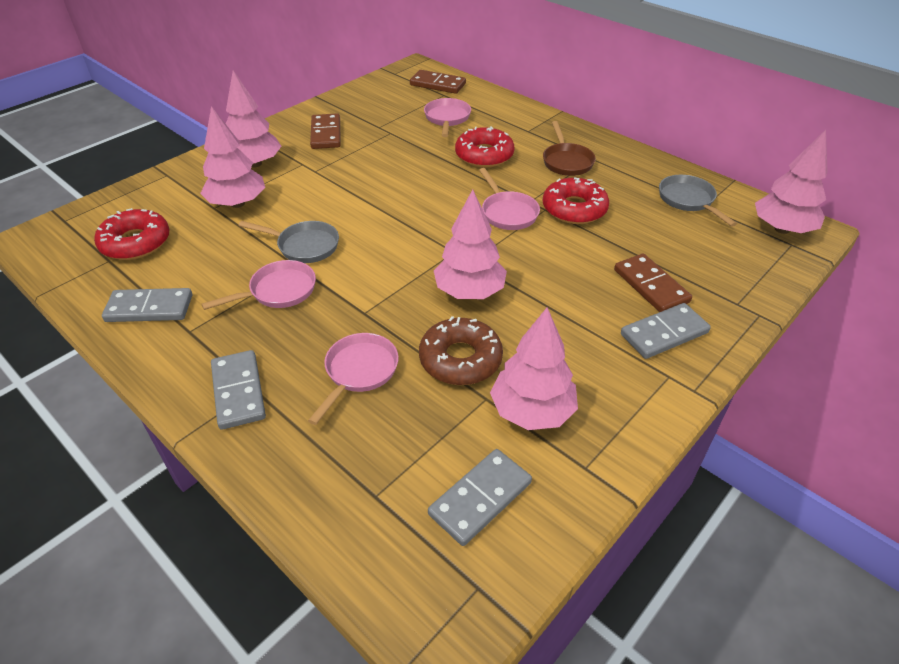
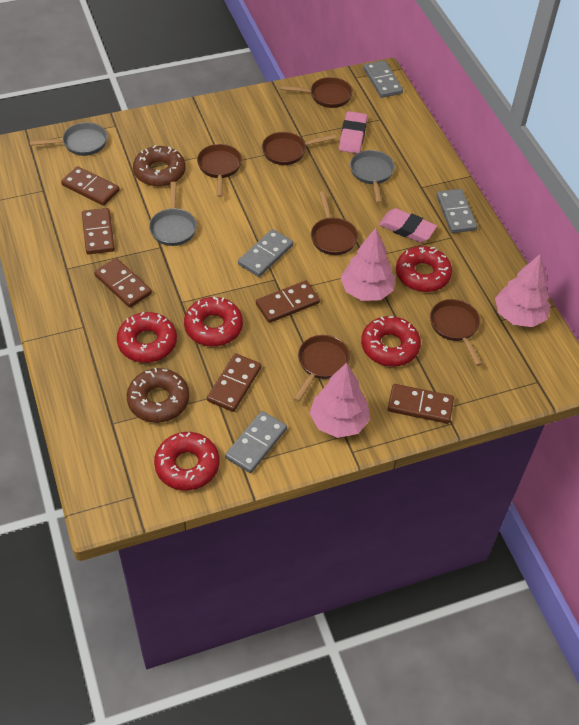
brown domino: 3 -> 6
brown donut: 1 -> 2
brown pan: 1 -> 6
grey pan: 2 -> 3
pink eraser: 0 -> 2
pink pan: 4 -> 0
pink tree: 5 -> 3
red donut: 3 -> 5

